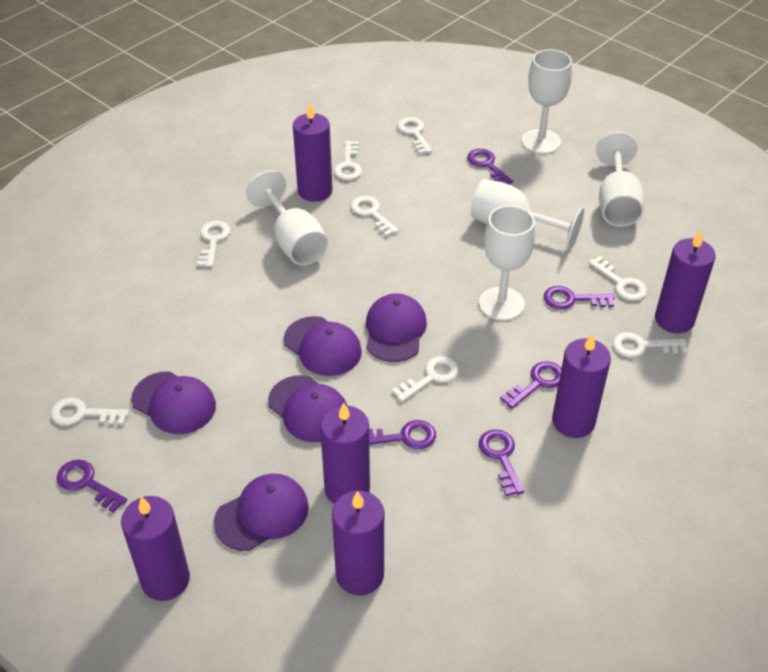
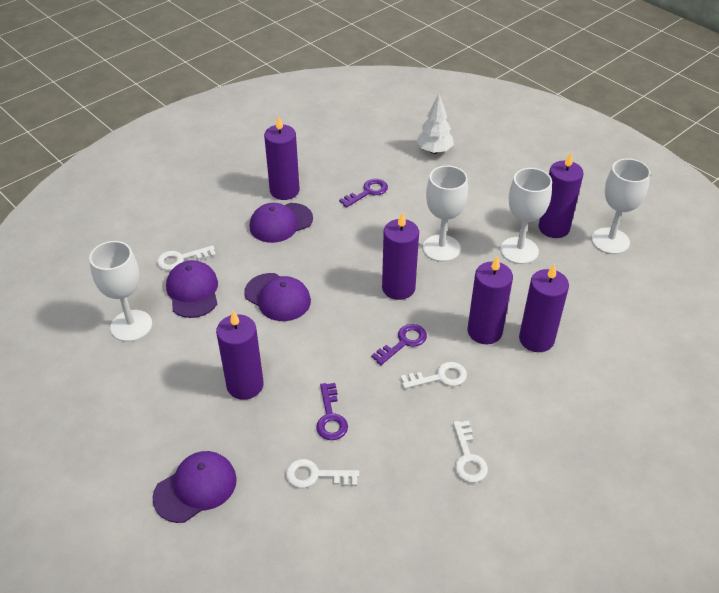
purple cap: 5 -> 4
purple key: 6 -> 3
white goblet: 5 -> 4
white key: 8 -> 4
white tree: 0 -> 1

